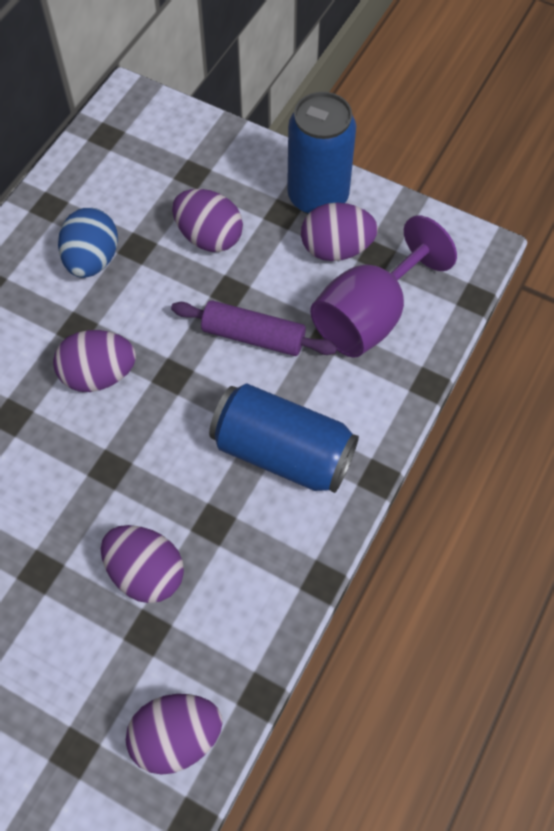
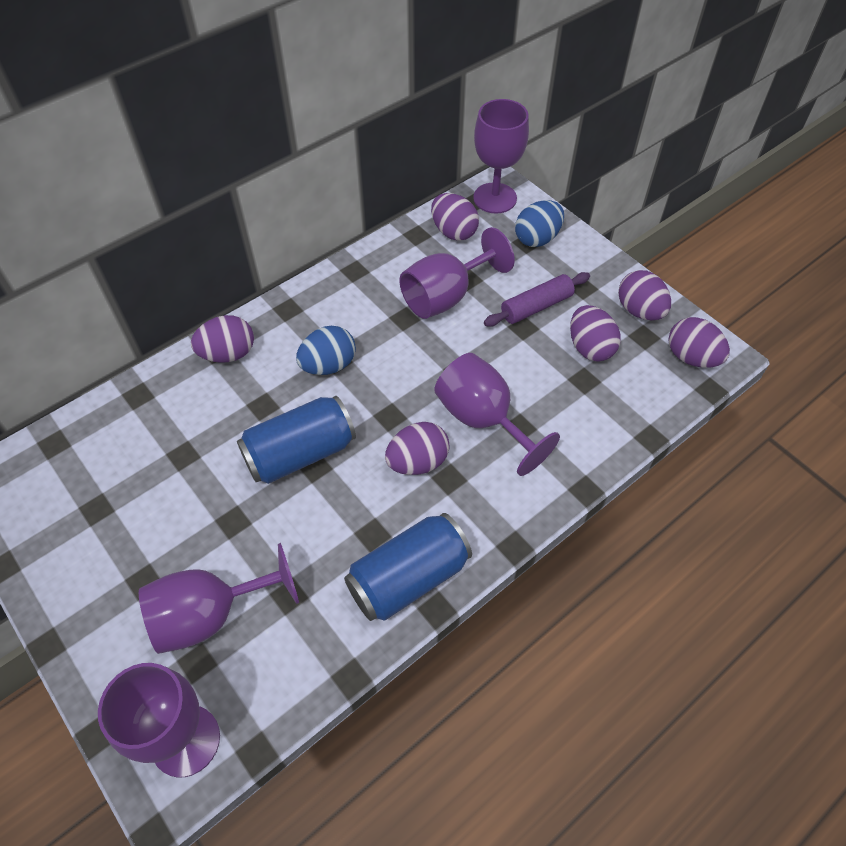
blue egg: 1 -> 2
purple egg: 5 -> 6
purple goblet: 1 -> 5

